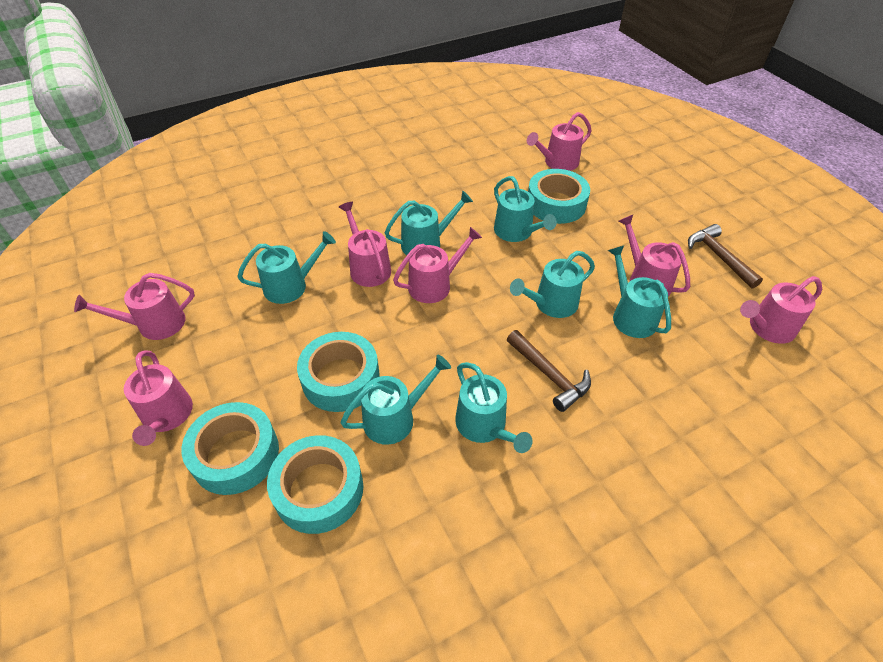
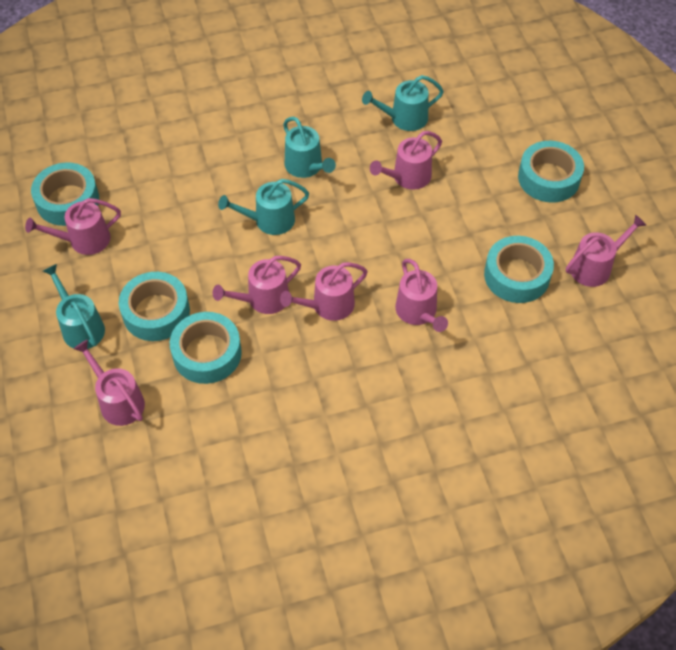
brown hammer: 2 -> 0
turquoise tape: 4 -> 5
turquoise watering can: 7 -> 4

